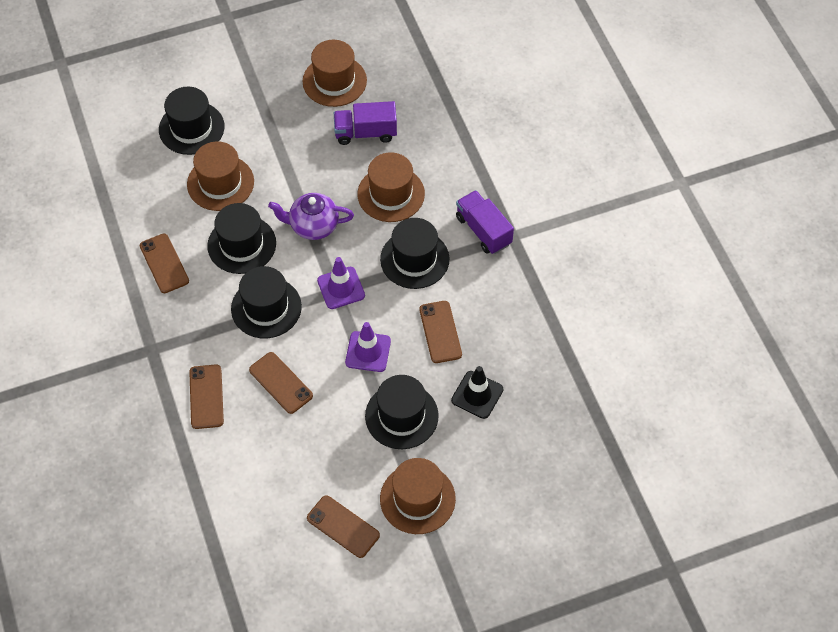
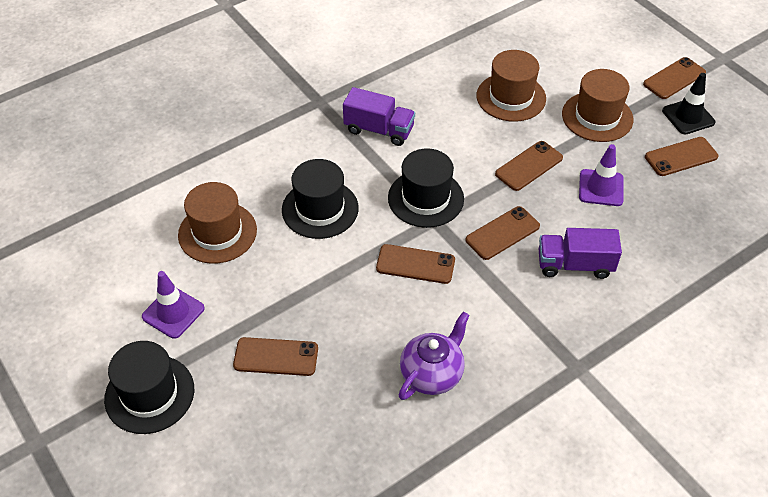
black hat: 5 -> 3
brown hat: 4 -> 3
brown phone: 5 -> 6

